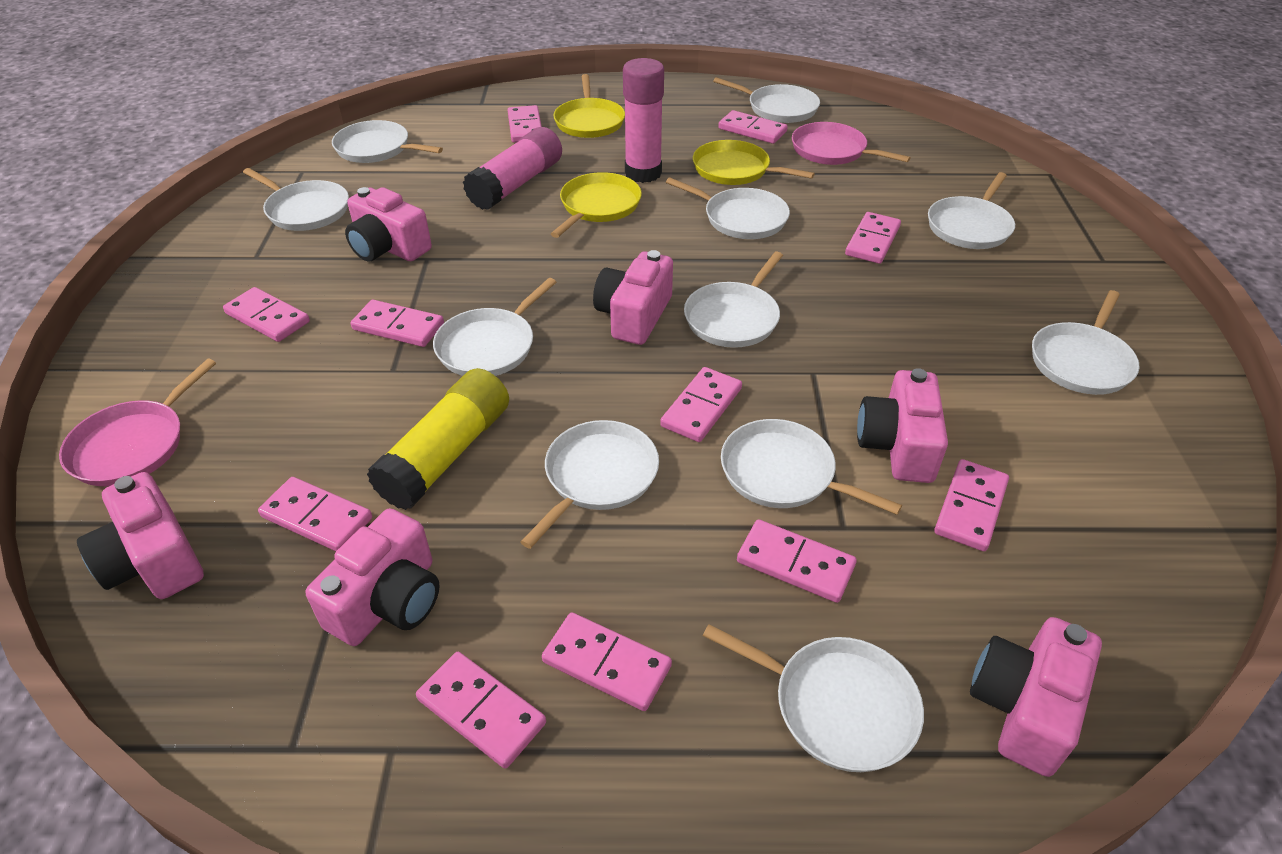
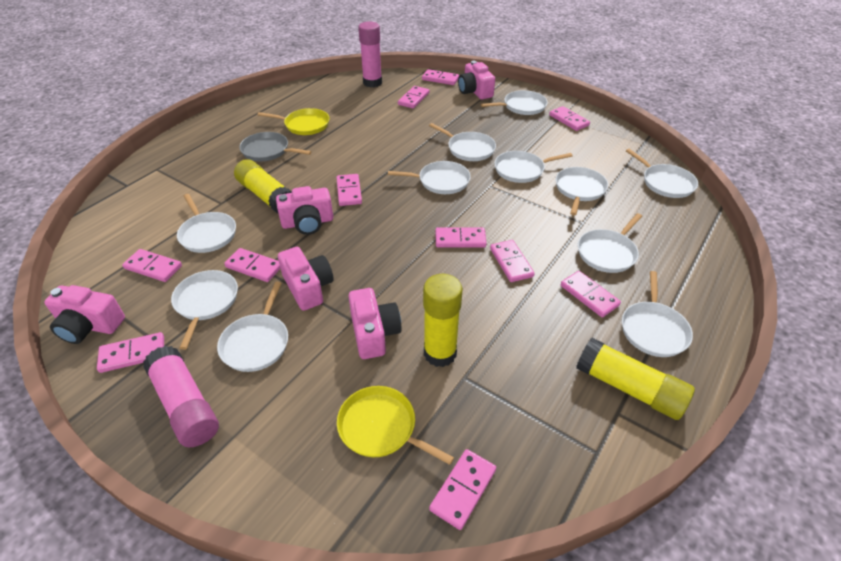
grey pan: 0 -> 1
pink camera: 6 -> 5
pink pan: 2 -> 0
yellow glue stick: 1 -> 3
yellow pan: 3 -> 2

